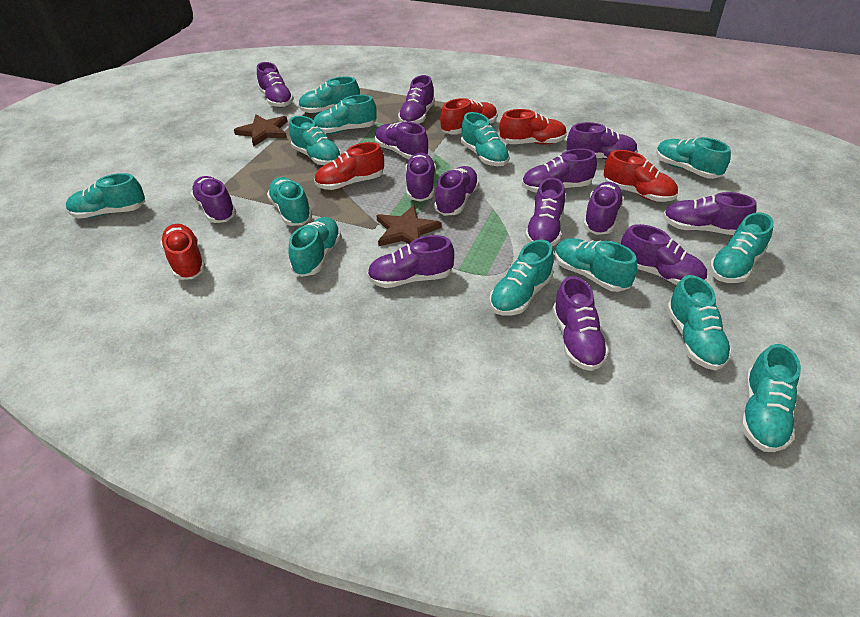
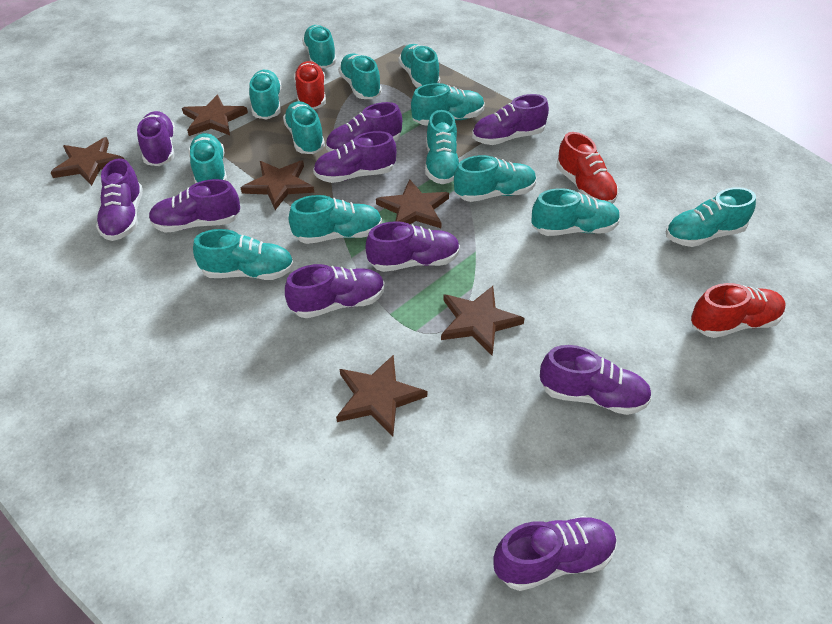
brown star: 2 -> 6
purple shoe: 14 -> 10
red shoe: 5 -> 3

